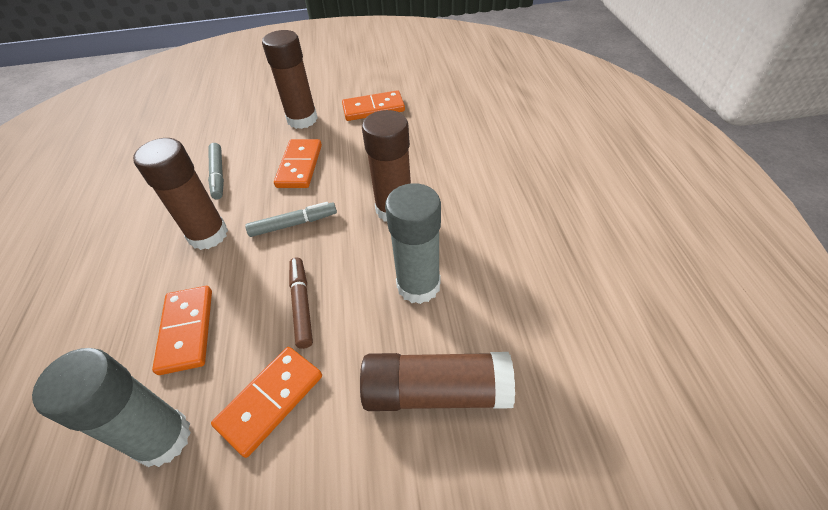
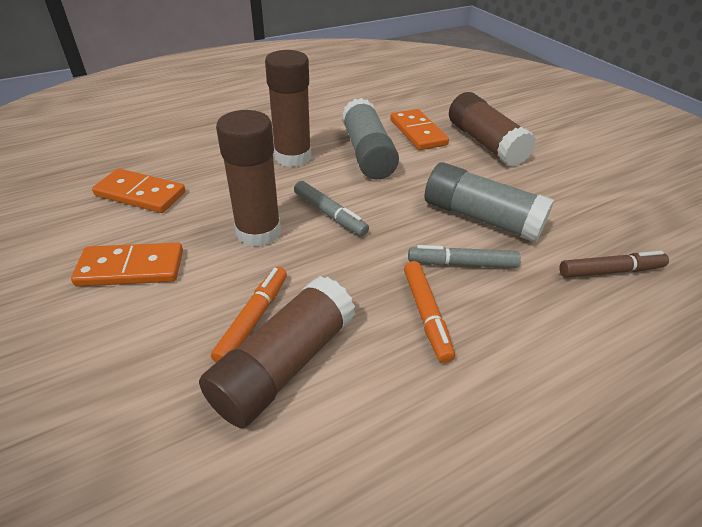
orange domino: 4 -> 3
orange marker: 0 -> 2

